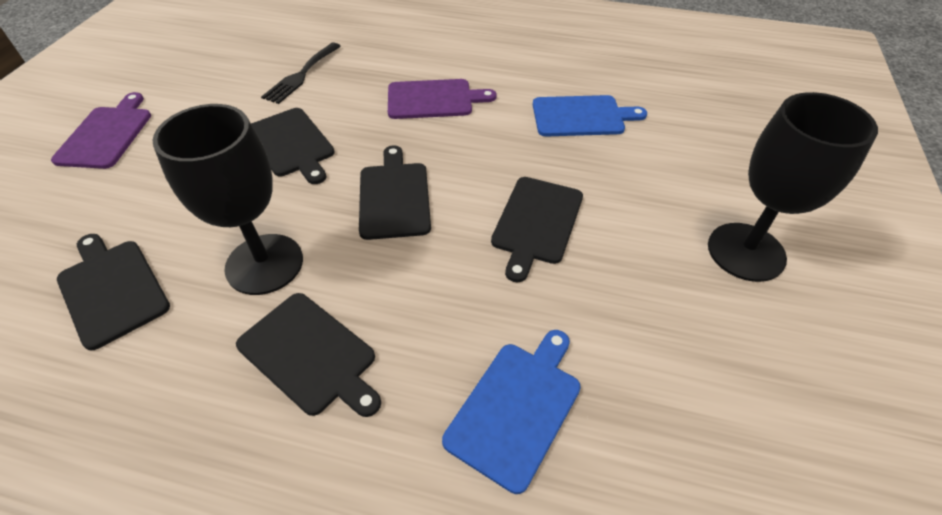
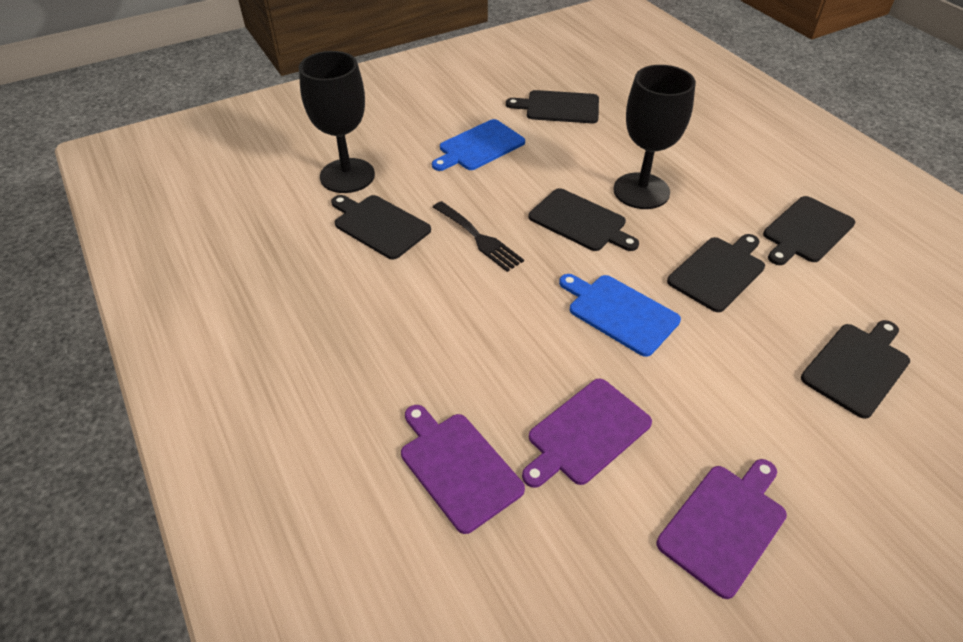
black cutting board: 5 -> 6
purple cutting board: 2 -> 3

